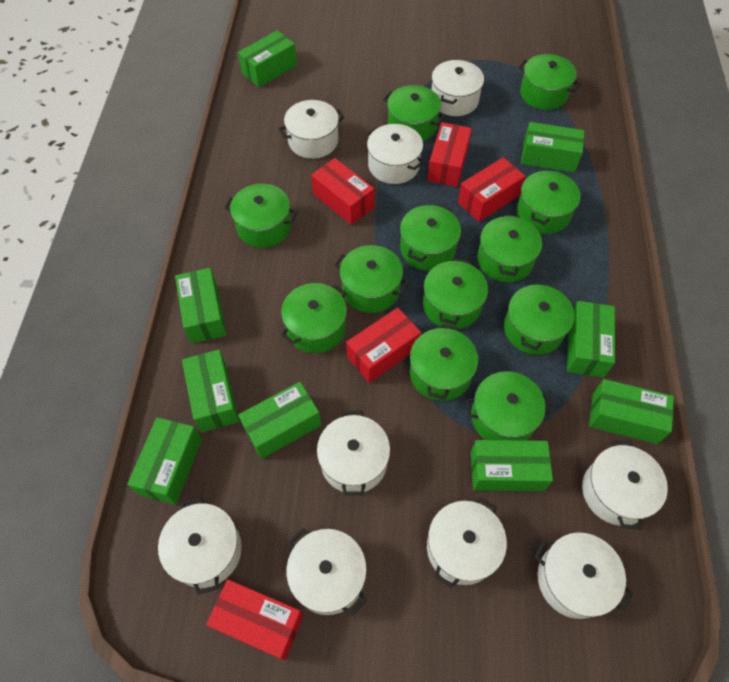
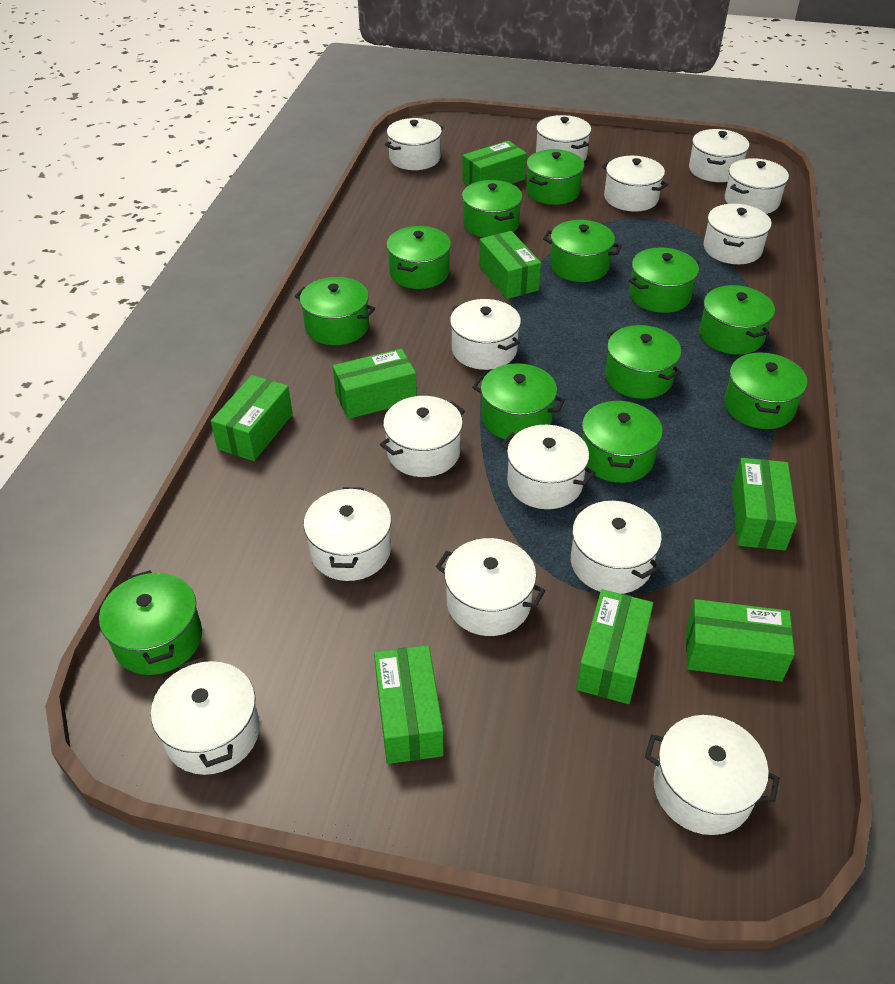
green box: 9 -> 8
red box: 5 -> 0
white pot: 9 -> 14

